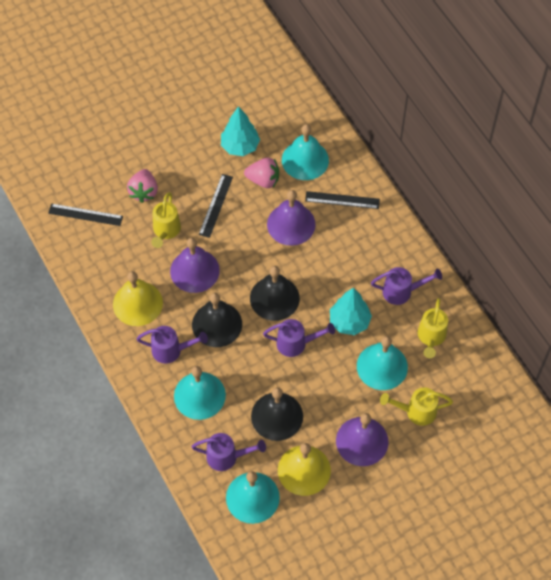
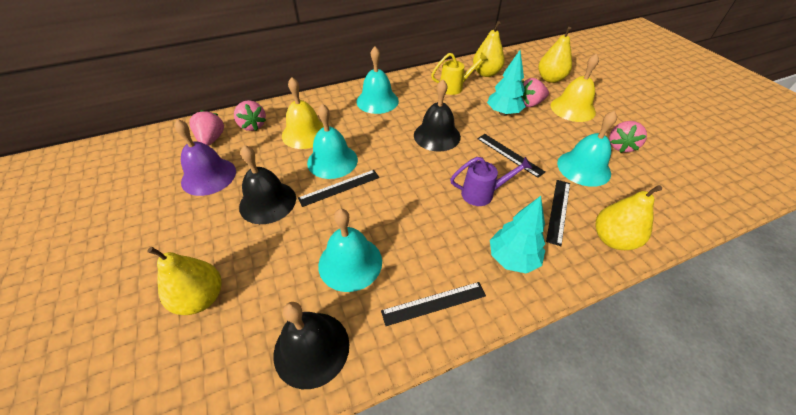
black ruler: 3 -> 4
pink strawberry: 2 -> 4
purple bell: 3 -> 1
purple watering can: 4 -> 1
yellow pear: 0 -> 4
yellow watering can: 3 -> 1

